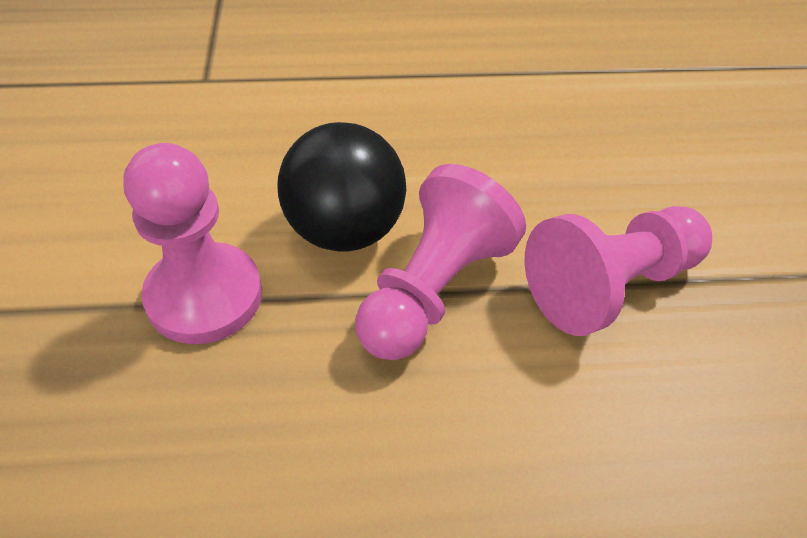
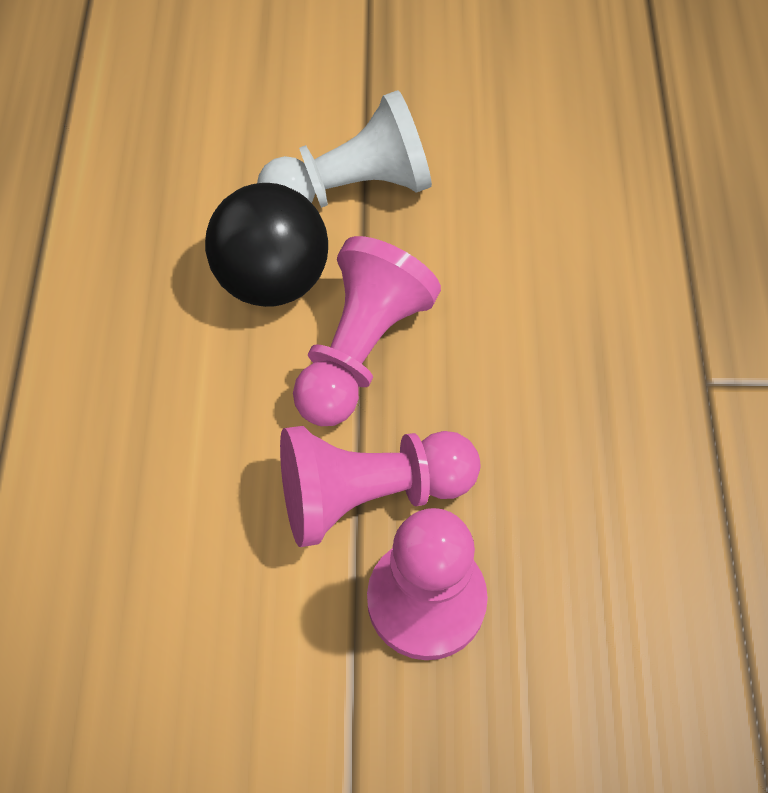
white pawn: 0 -> 1

